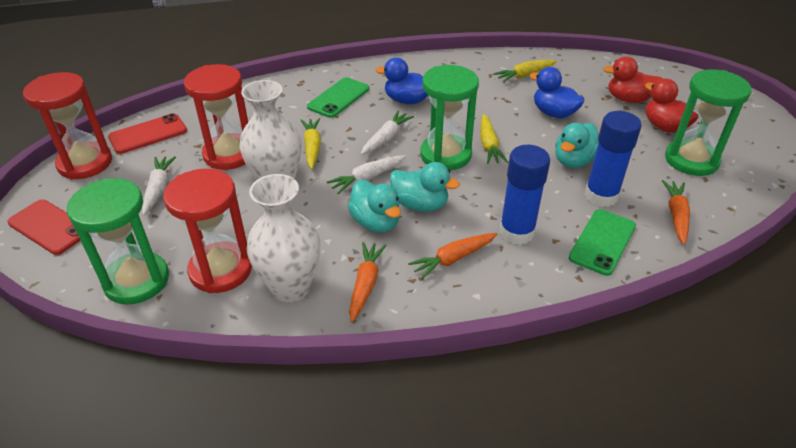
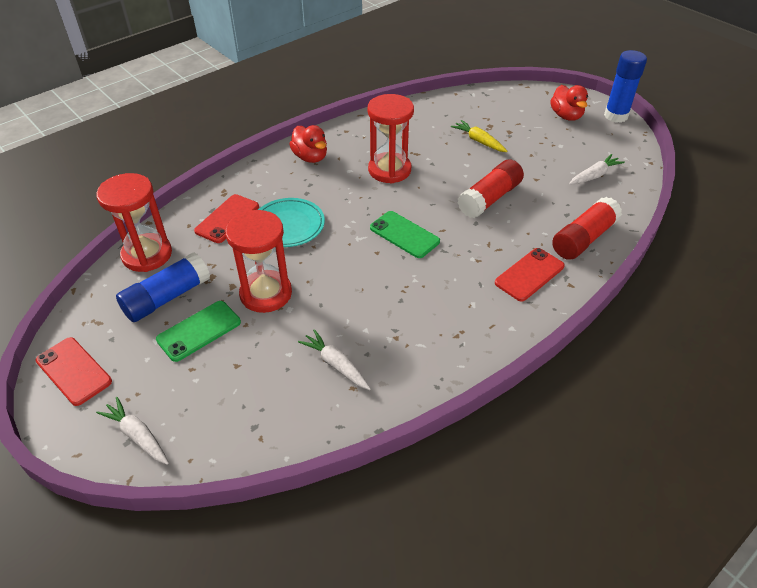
blue duck: 2 -> 0
green hourglass: 3 -> 0
orange carrot: 3 -> 0
red glue stick: 0 -> 2
red phone: 2 -> 3
turquoise duck: 3 -> 0
turquoise plate: 0 -> 1
white vase: 2 -> 0
yellow carrot: 3 -> 1

